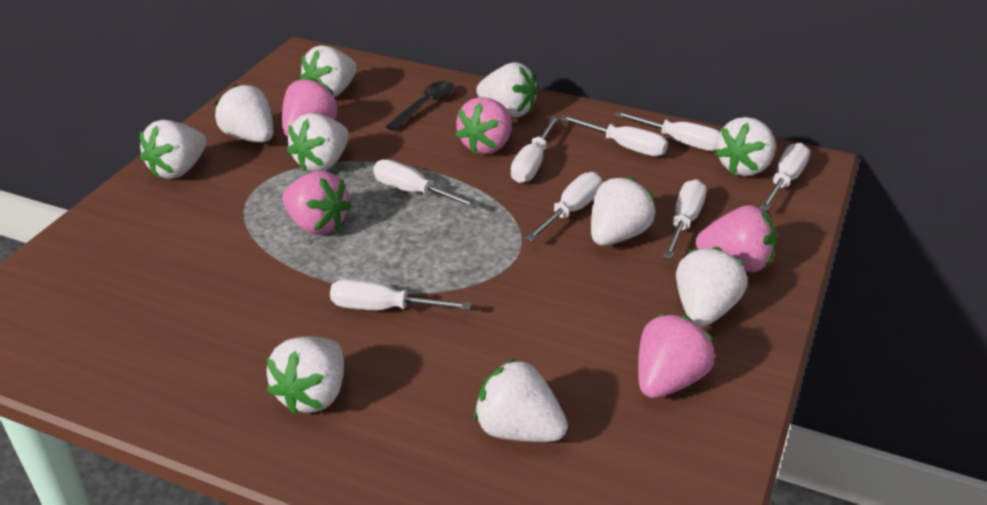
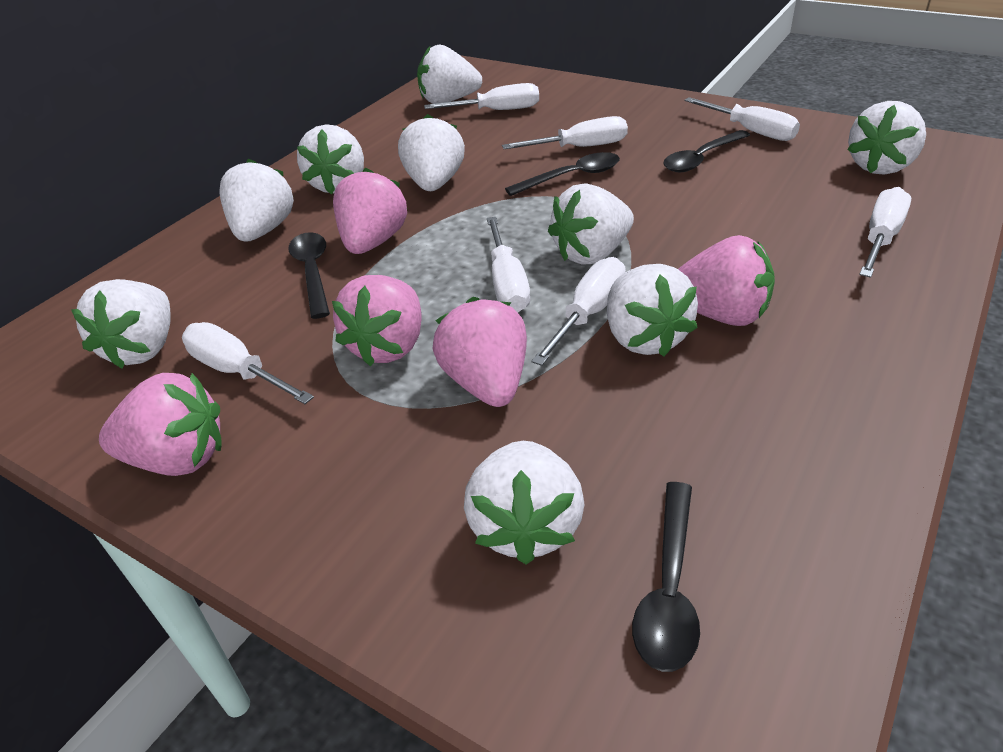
black spoon: 1 -> 4
white screwdriver: 8 -> 7
white strawberry: 10 -> 9

